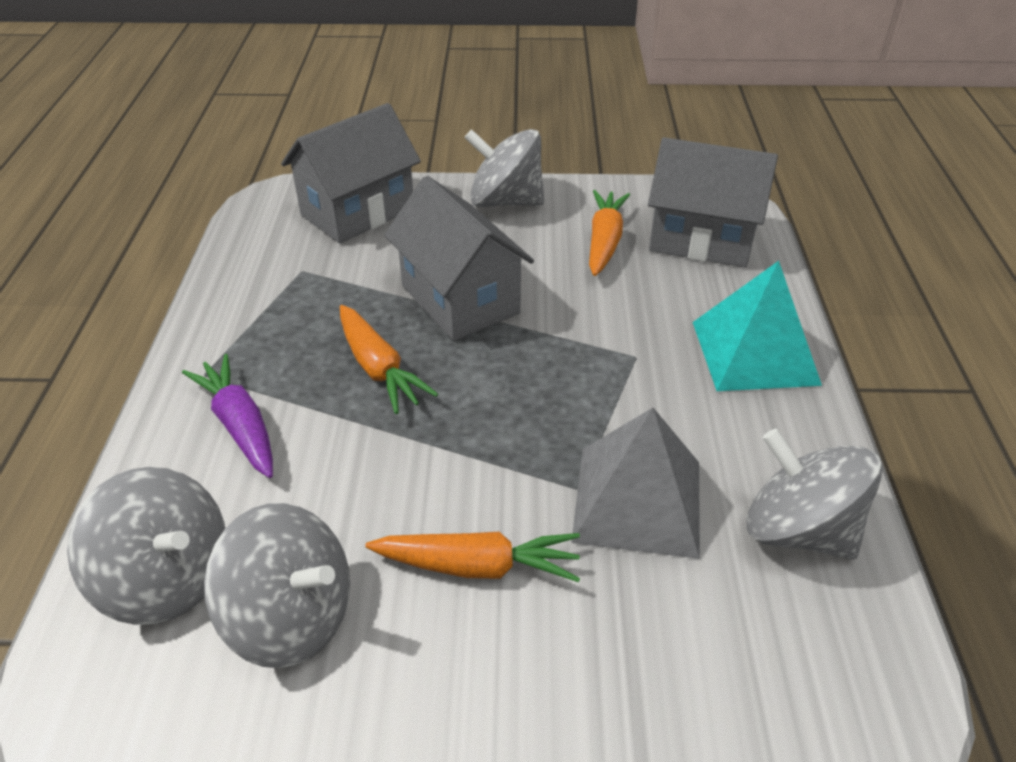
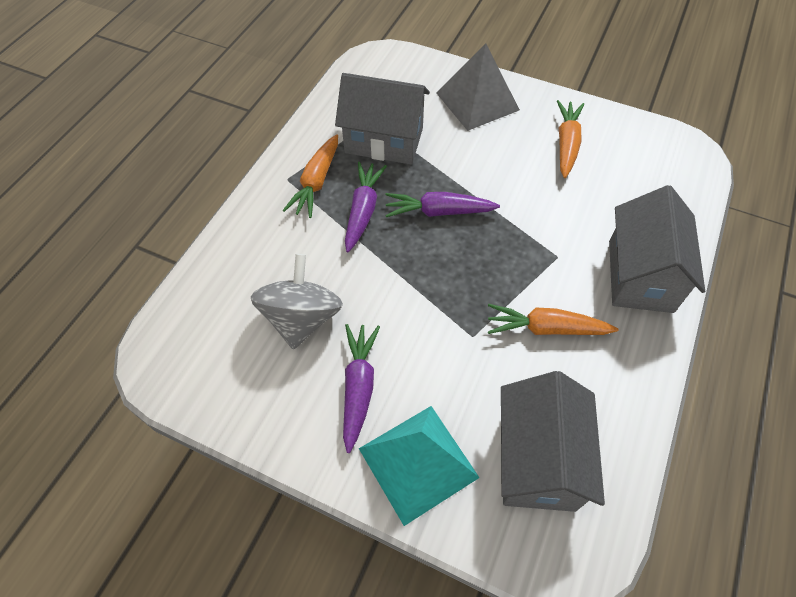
grey spinning top: 4 -> 1
purple carrot: 1 -> 3

